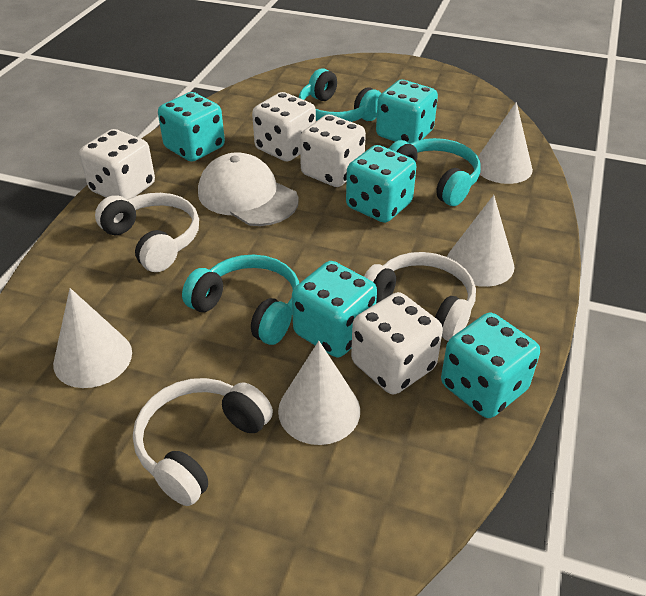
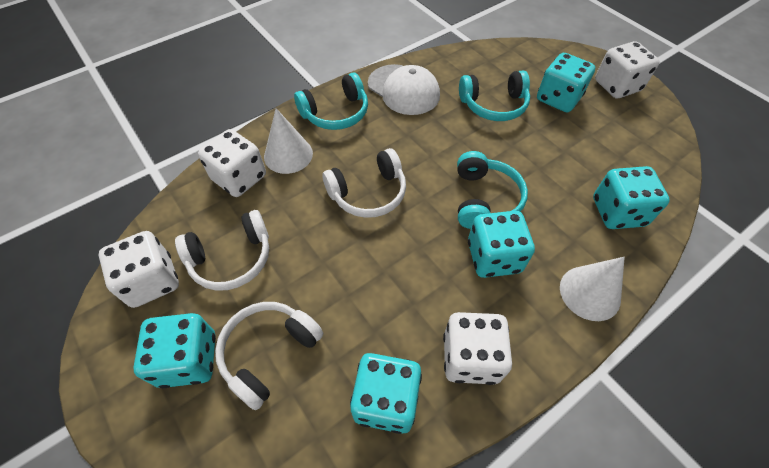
white cone: 4 -> 2

